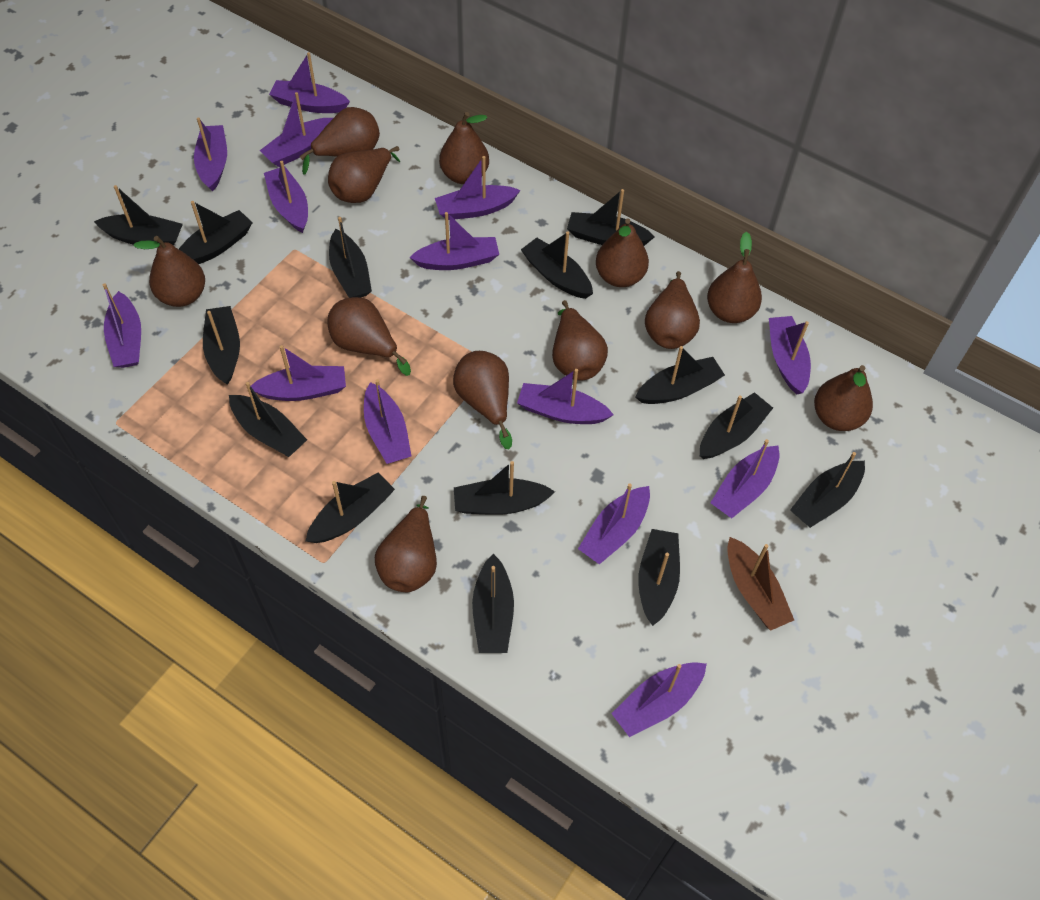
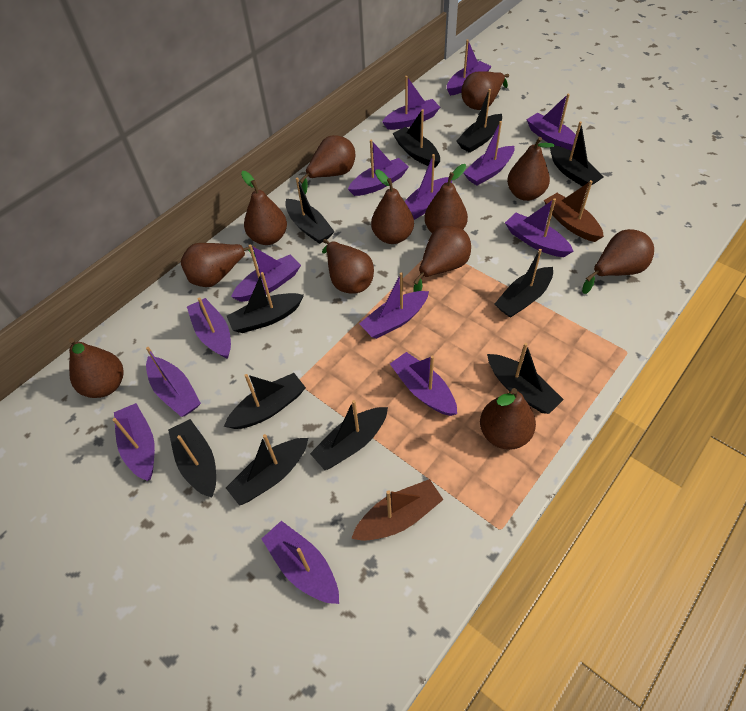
black boat: 14 -> 11
brown boat: 1 -> 2

